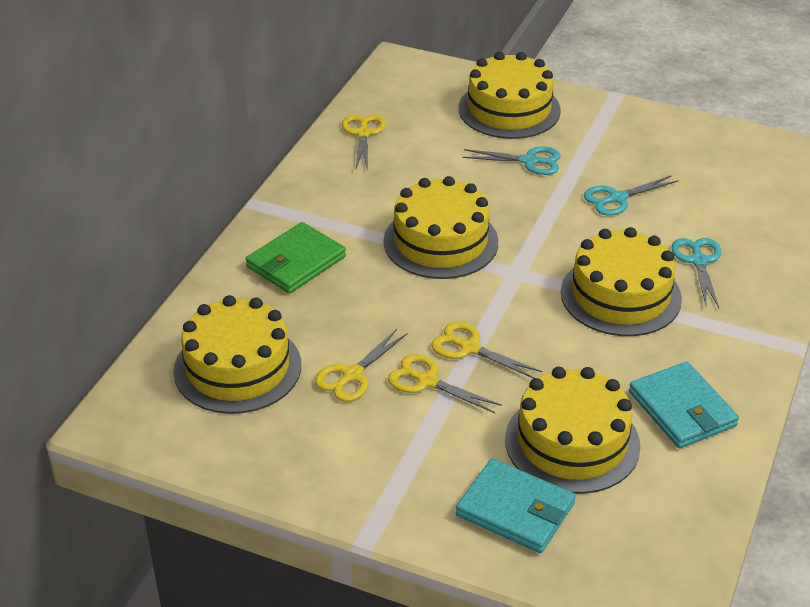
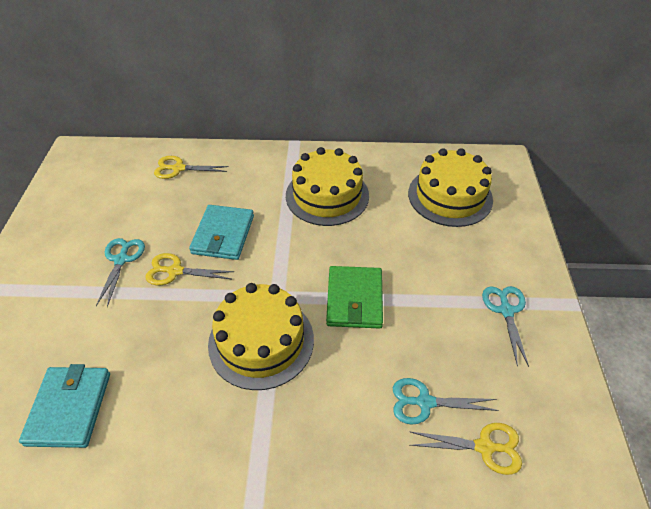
yellow cake: 5 -> 3
yellow scissors: 4 -> 3

